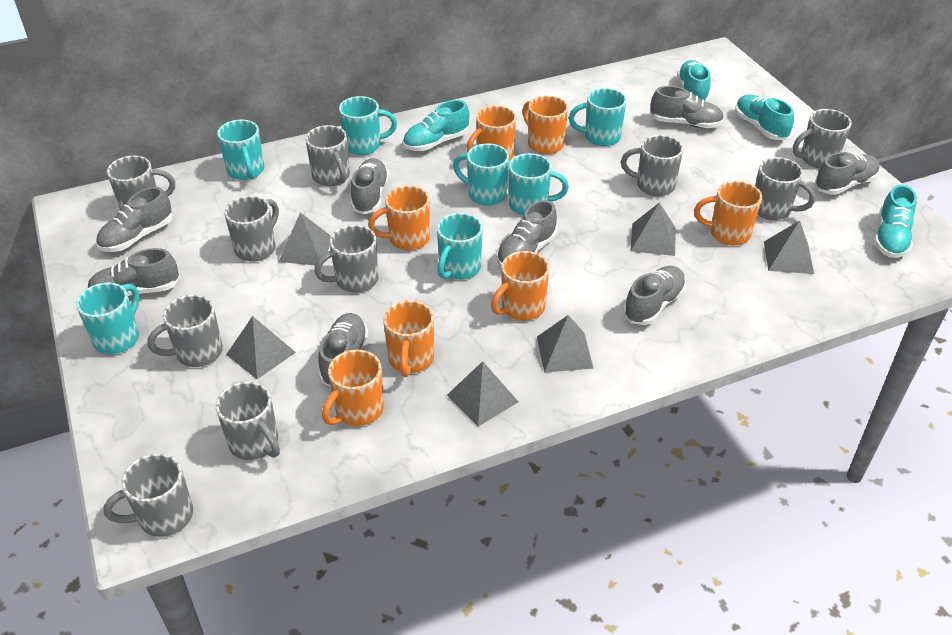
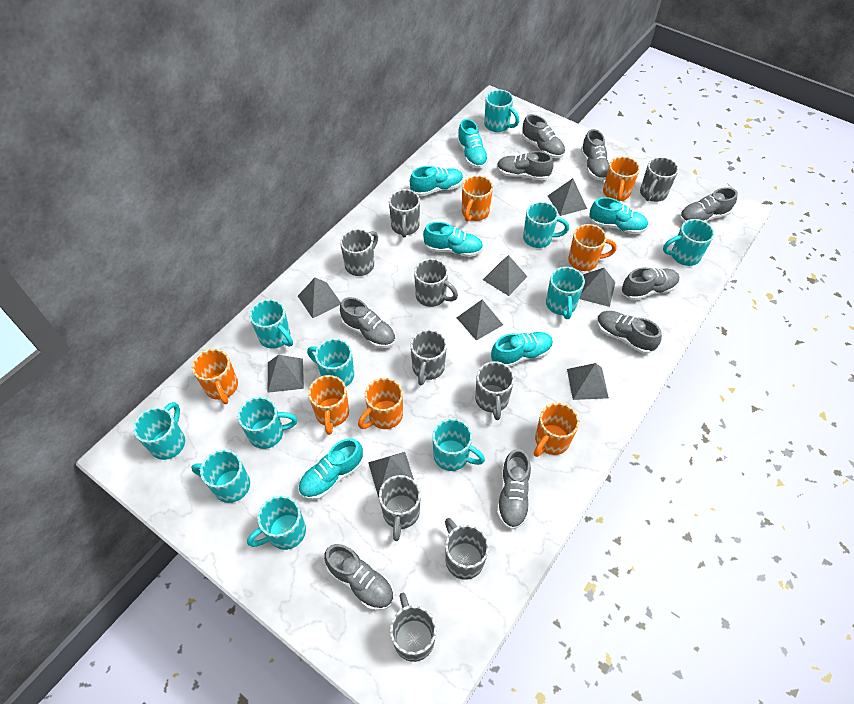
grey mug: 10 -> 9
grey pyramid: 6 -> 8
grey shoe: 8 -> 9
turquoise mug: 7 -> 11
turquoise shoe: 4 -> 6

